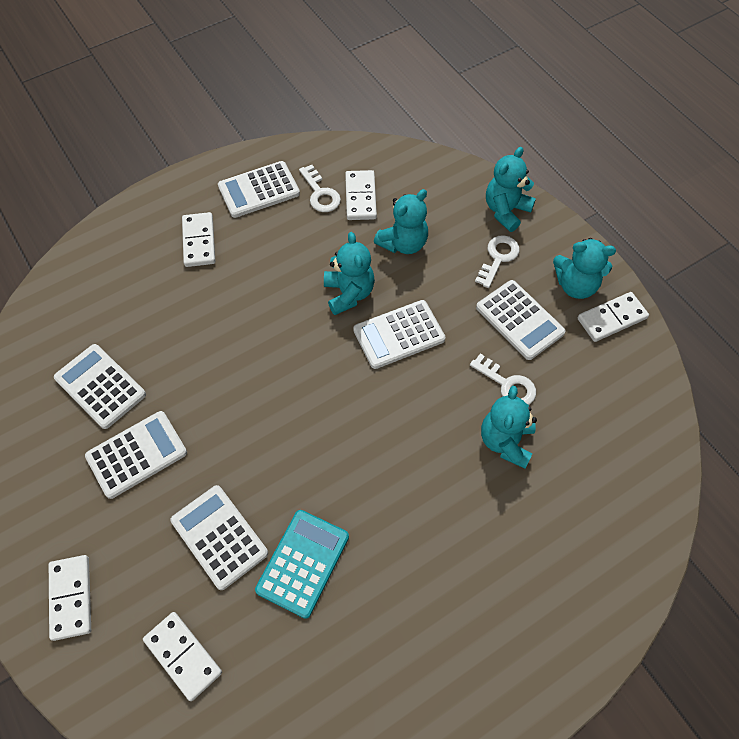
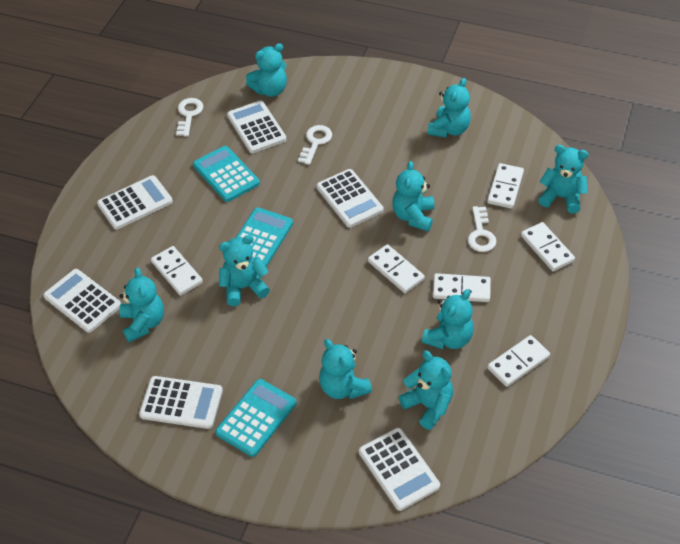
turquoise calculator: 1 -> 3
turquoise teddy bear: 5 -> 9
white domino: 5 -> 6

